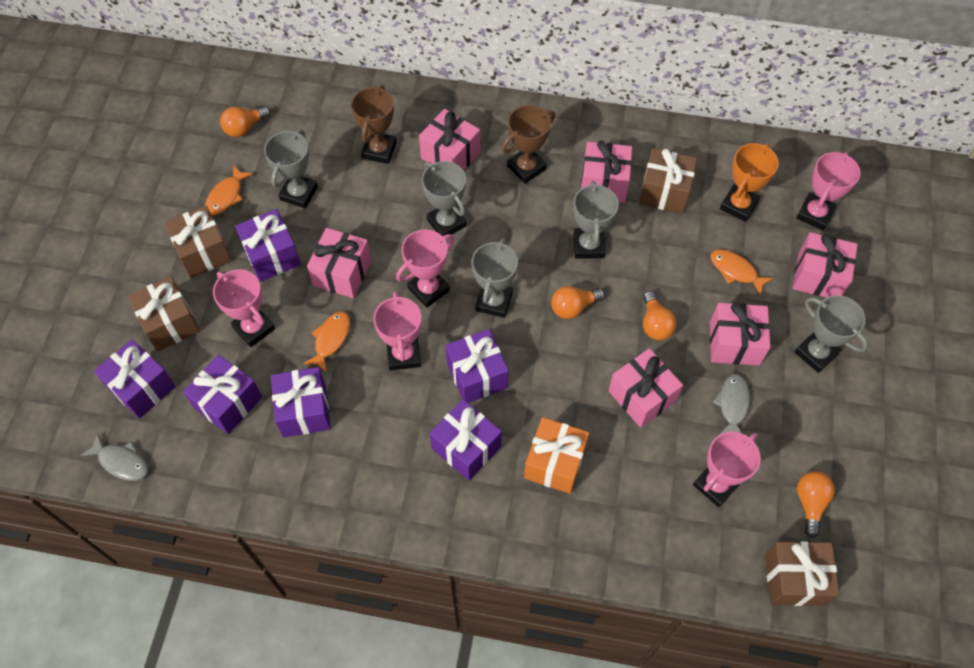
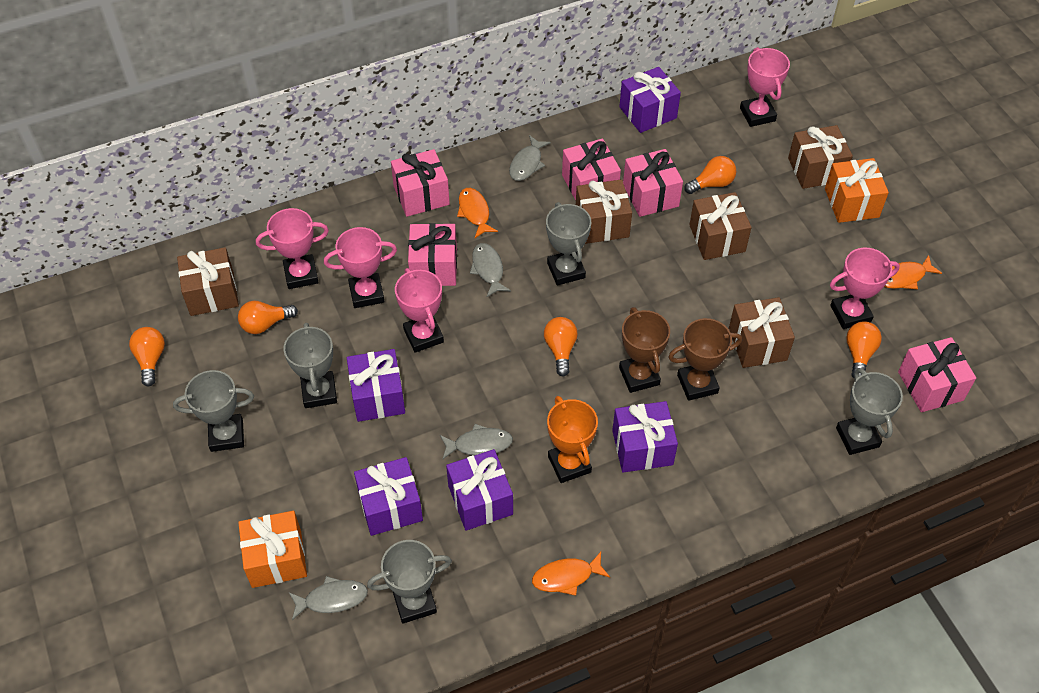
brown gift: 4 -> 5
grey fish: 2 -> 4
orange gift: 1 -> 2
orange light bulb: 4 -> 5
pink gift: 6 -> 5
purple gift: 6 -> 5

